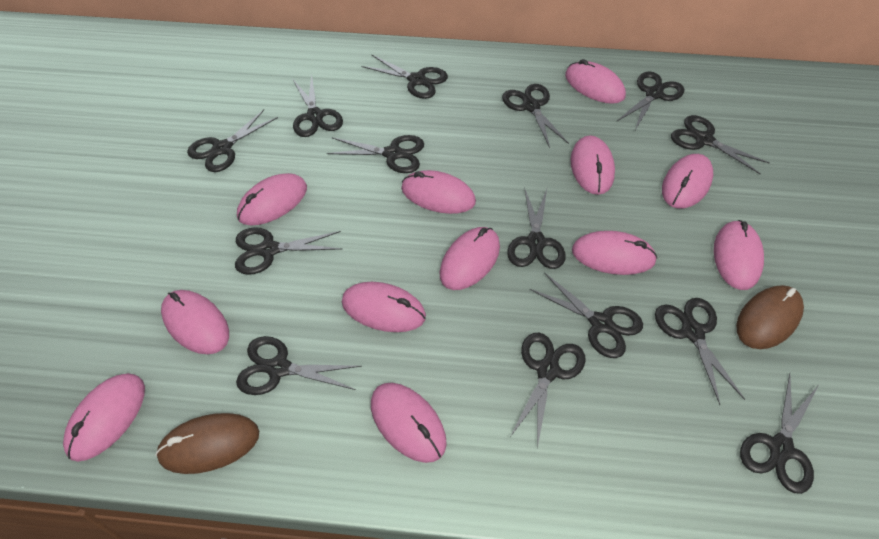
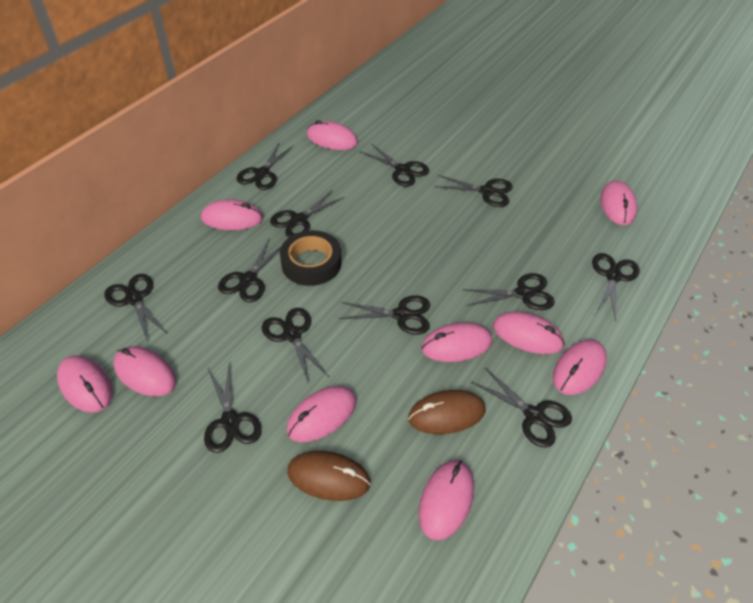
black scissors: 14 -> 12
black tape: 0 -> 1
pink mouse: 12 -> 10

